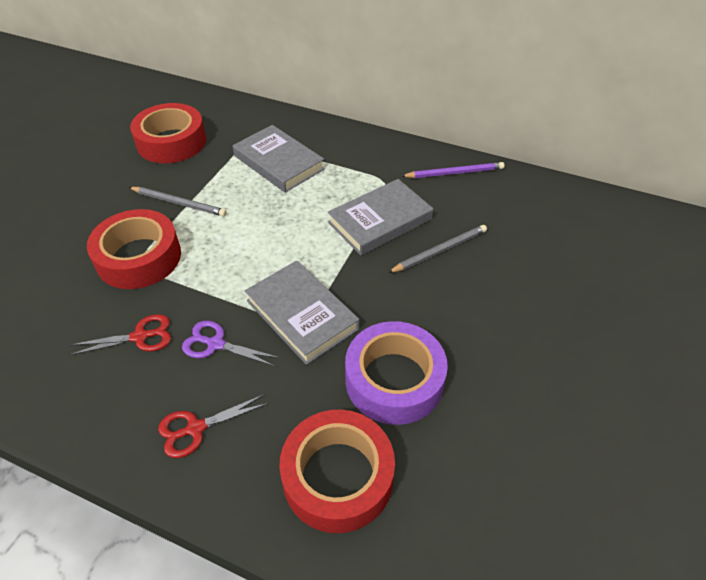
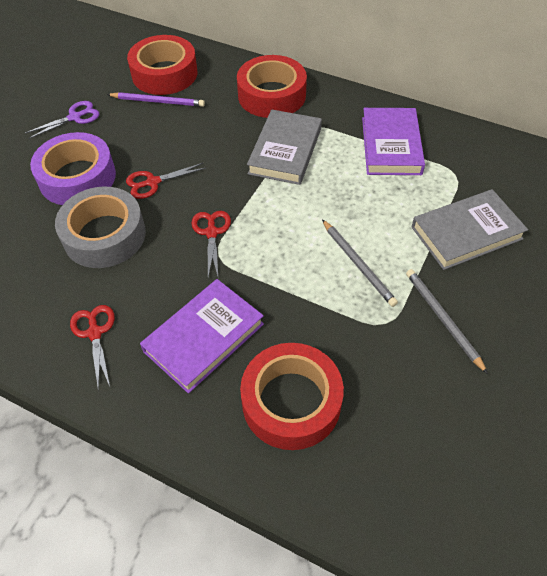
grey book: 3 -> 2
grey tape: 0 -> 1
purple book: 0 -> 2
red scissors: 2 -> 3

